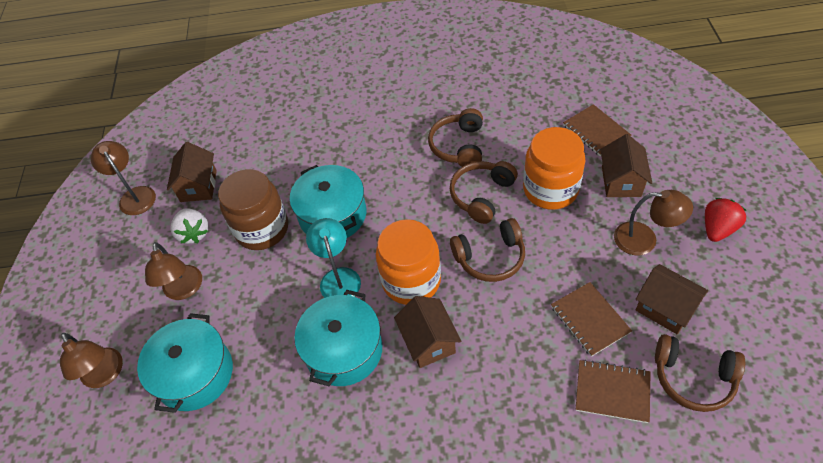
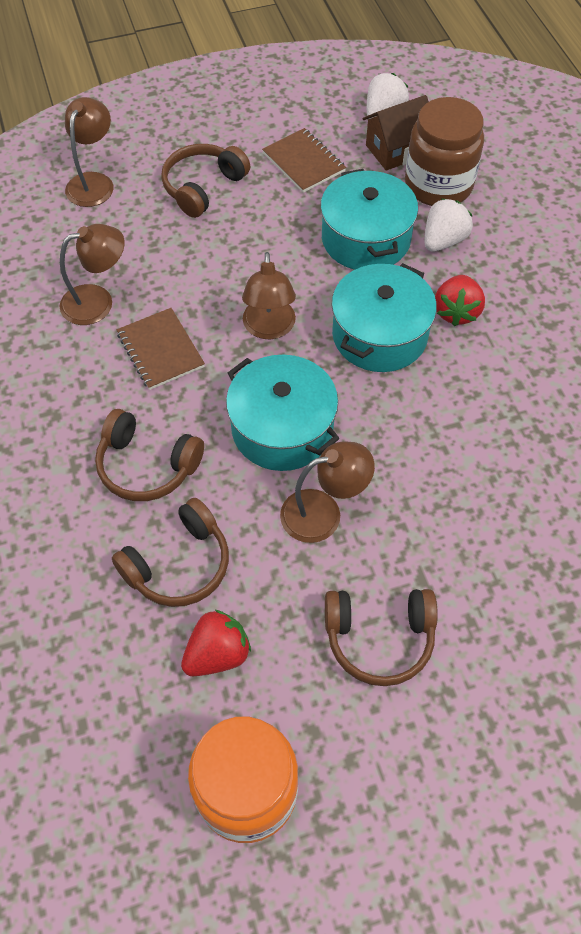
brown house: 4 -> 1
brown notebook: 3 -> 2
orange jar: 2 -> 1
red strawberry: 1 -> 2
turquoise lamp: 1 -> 0
white strawberry: 1 -> 2

